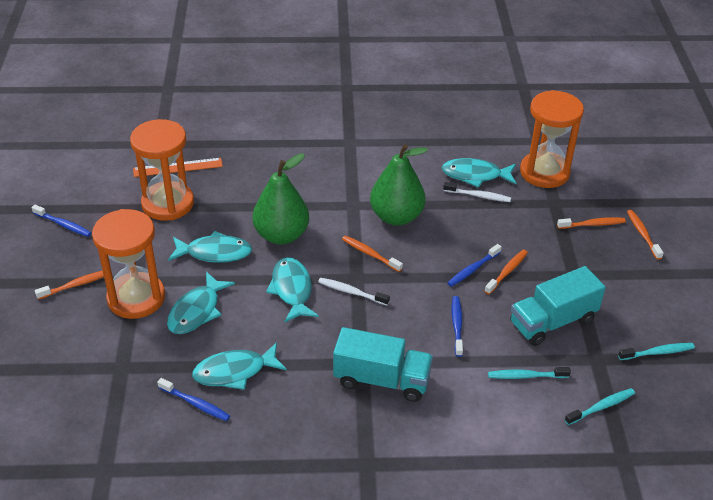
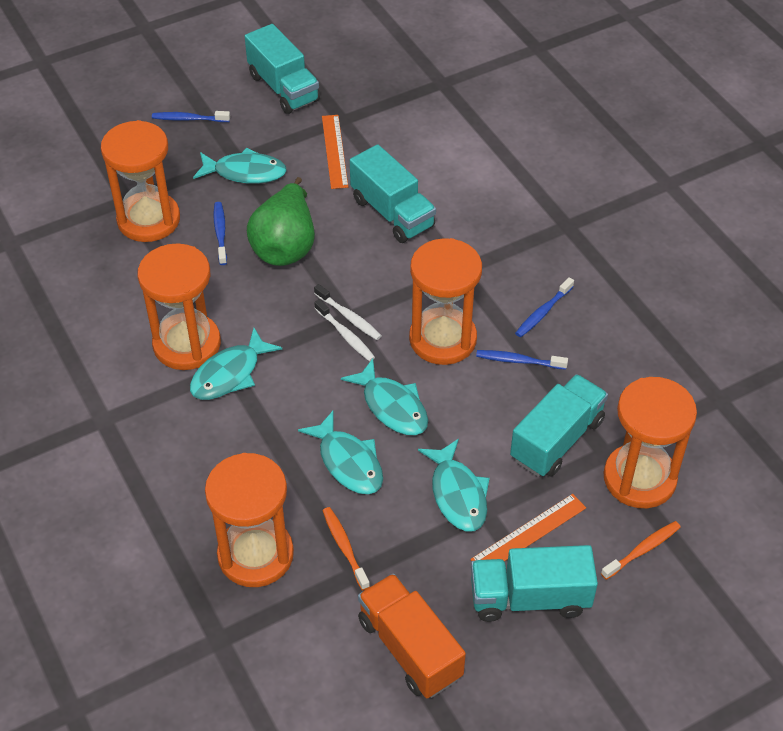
green pear: 2 -> 1
orange hourglass: 3 -> 5
orange ruler: 1 -> 2
orange toothbrush: 5 -> 2
orange truck: 0 -> 1
turquoise toothbrush: 3 -> 0
turquoise truck: 2 -> 4

